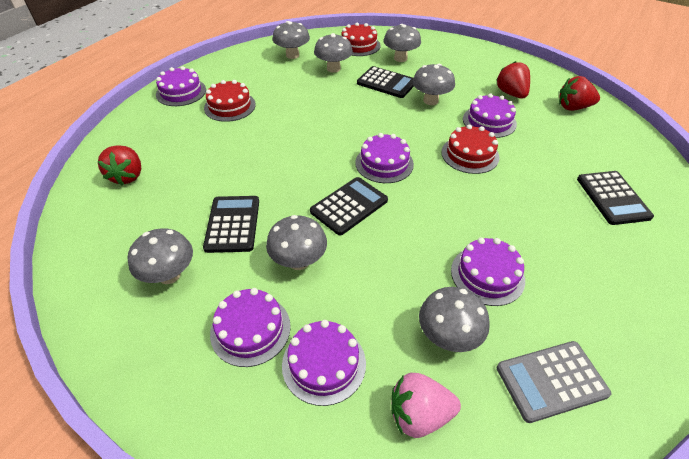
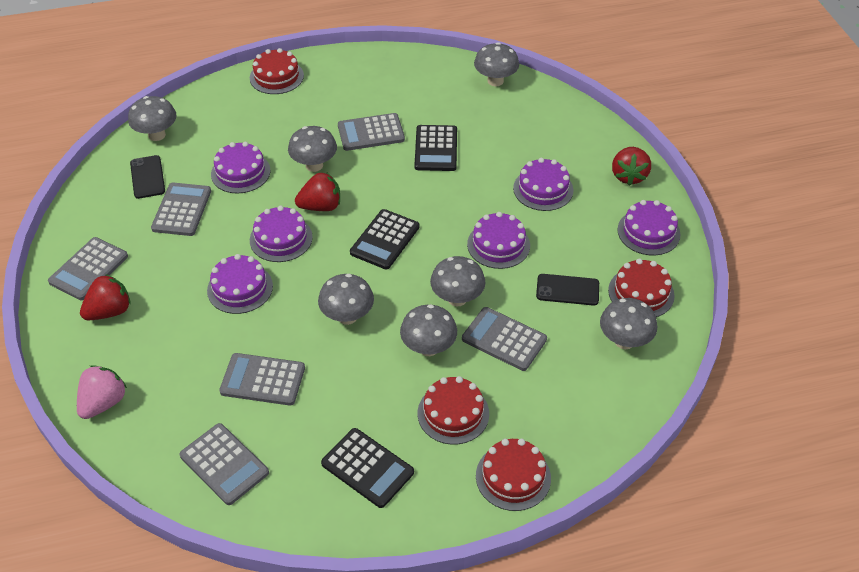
black calculator: 4 -> 3
black phone: 0 -> 2
grey calculator: 1 -> 6
red cake: 3 -> 4

